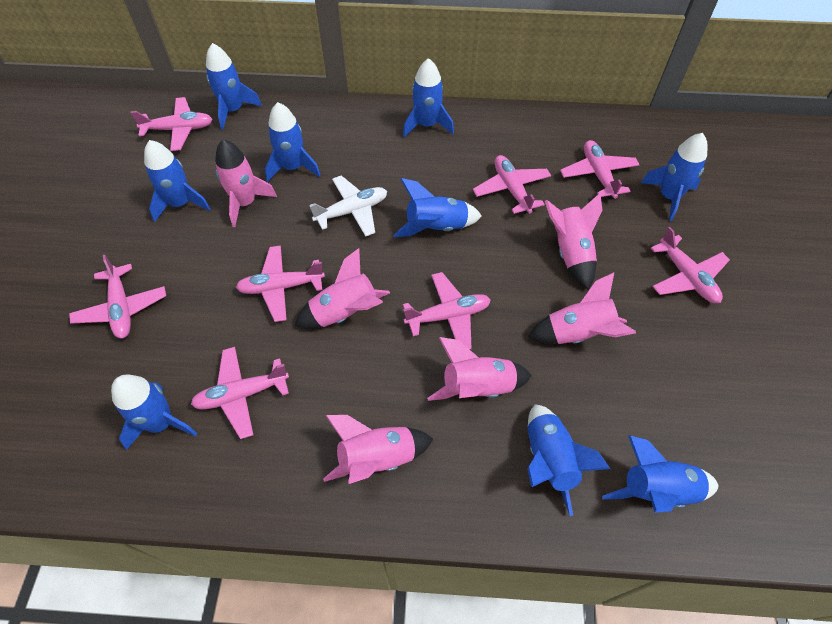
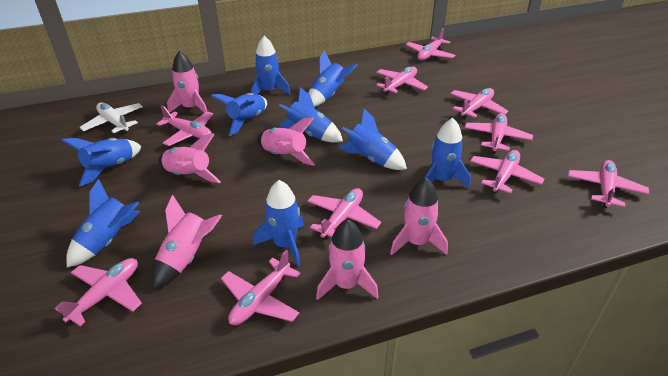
pink plane: 8 -> 10

